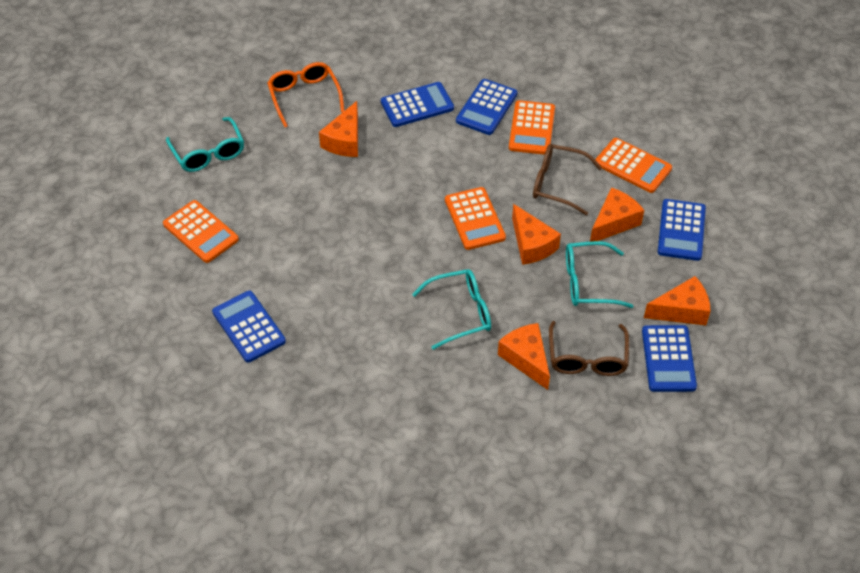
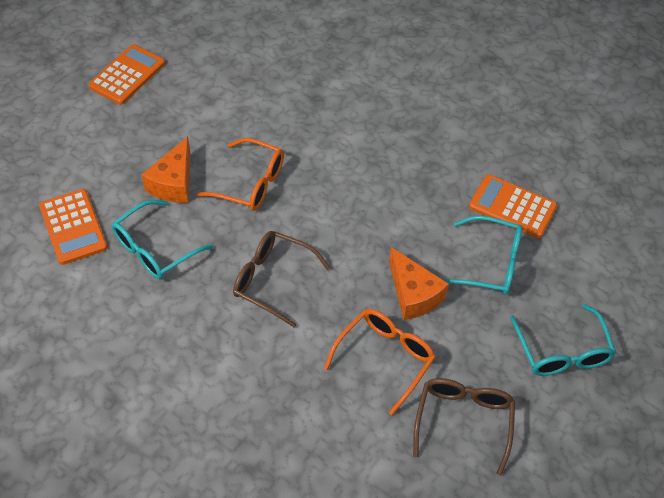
blue calculator: 5 -> 0
orange calculator: 4 -> 3
orange cheese: 5 -> 2
orange glasses: 1 -> 2

